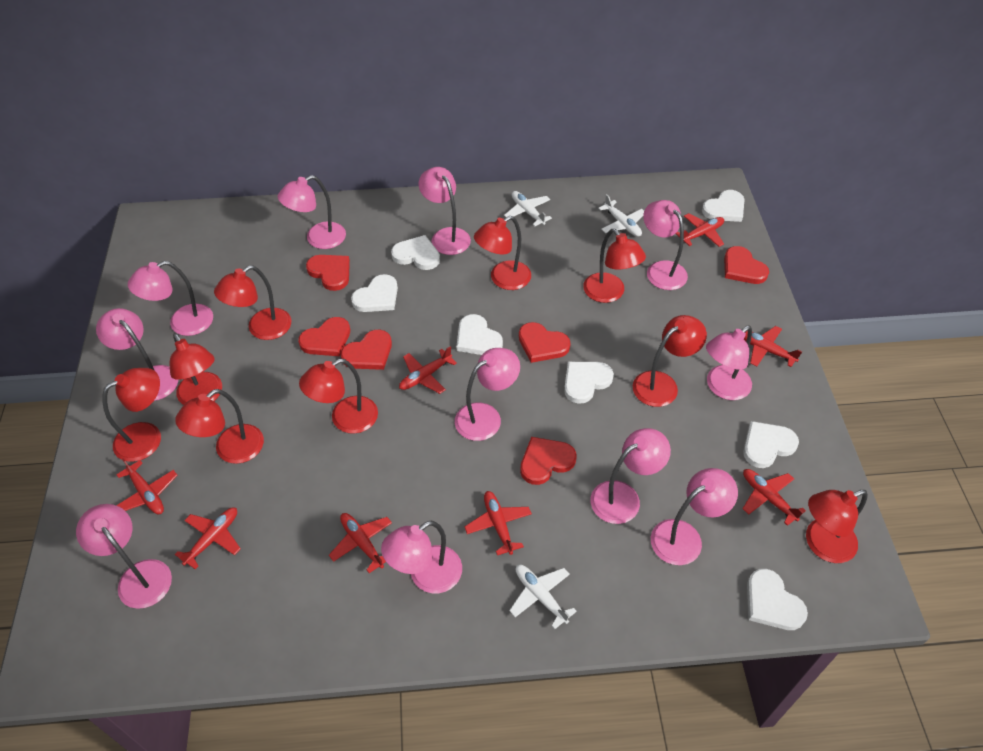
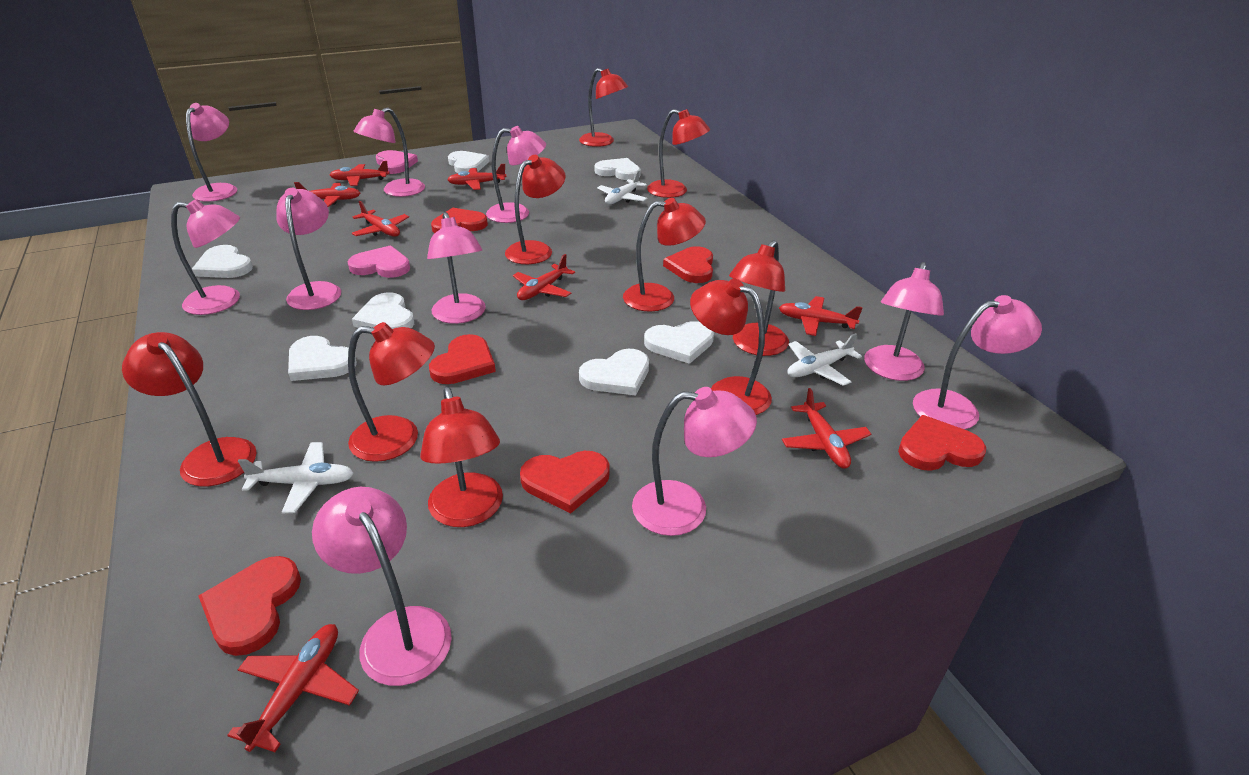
pink heart: 0 -> 2
pink lamp: 11 -> 10

